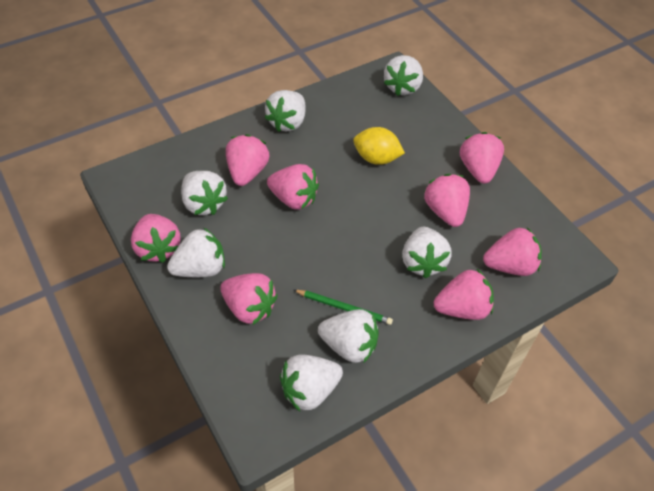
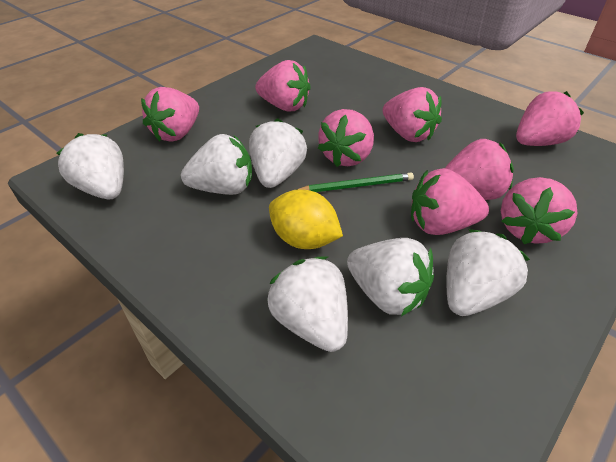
white strawberry: 7 -> 6

